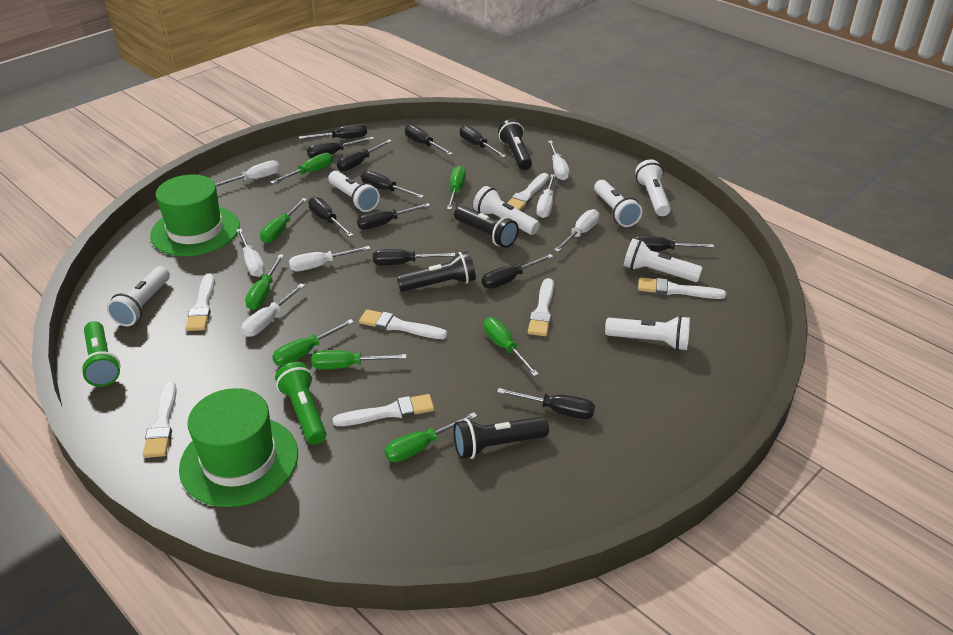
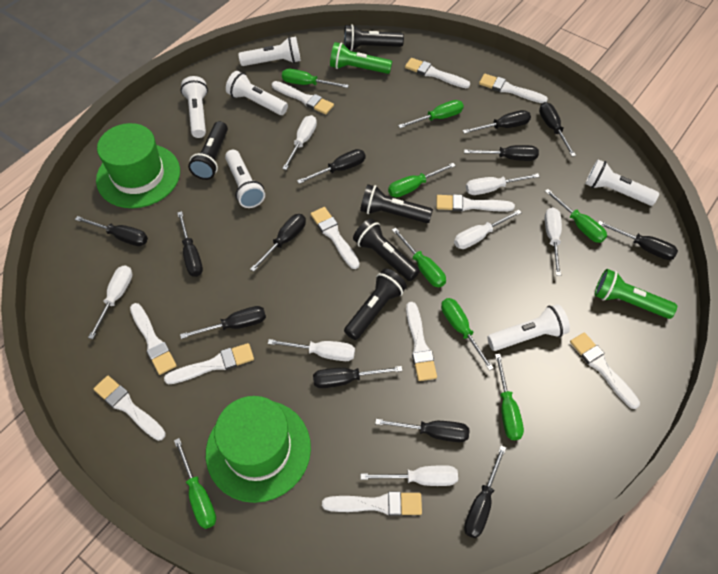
black flashlight: 4 -> 5
white brush: 7 -> 11
white flashlight: 7 -> 6

